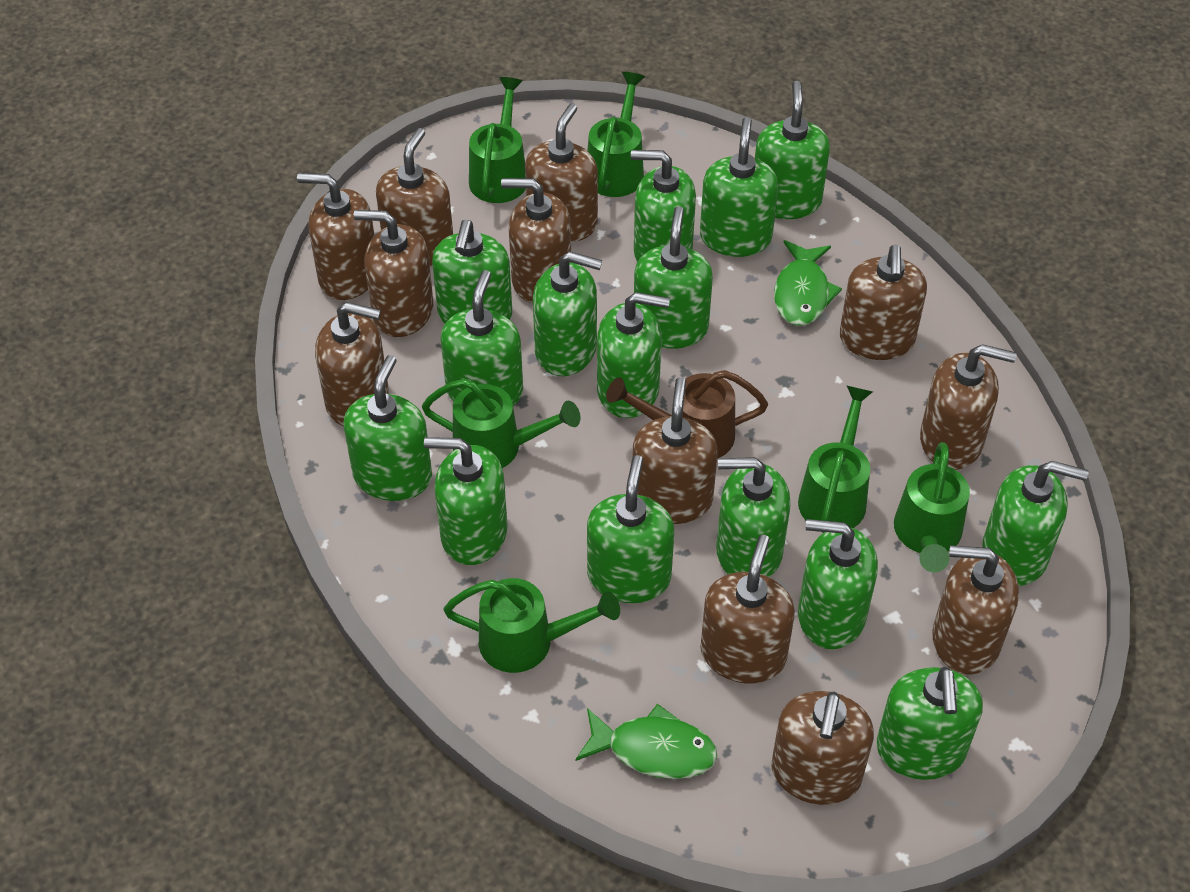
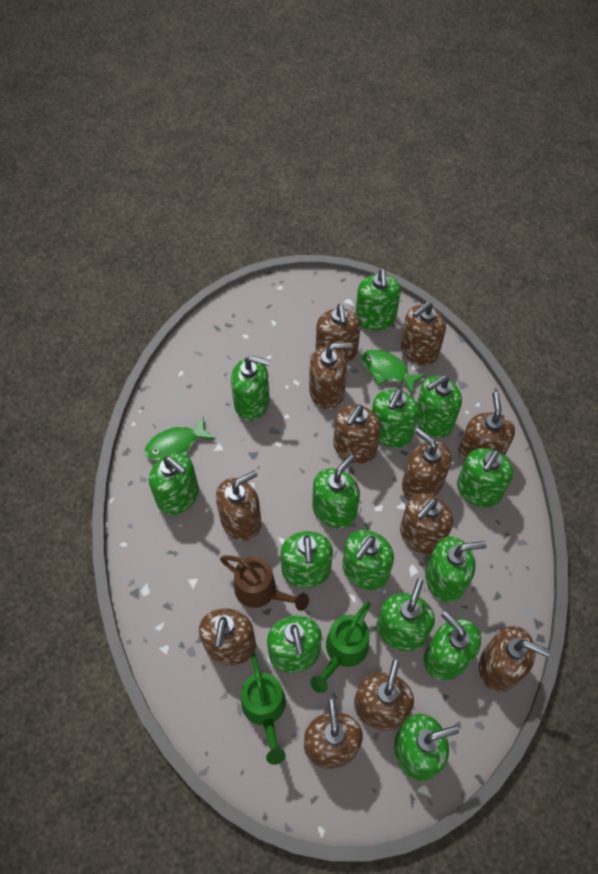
green soap dispenser: 15 -> 14
green watering can: 6 -> 2

